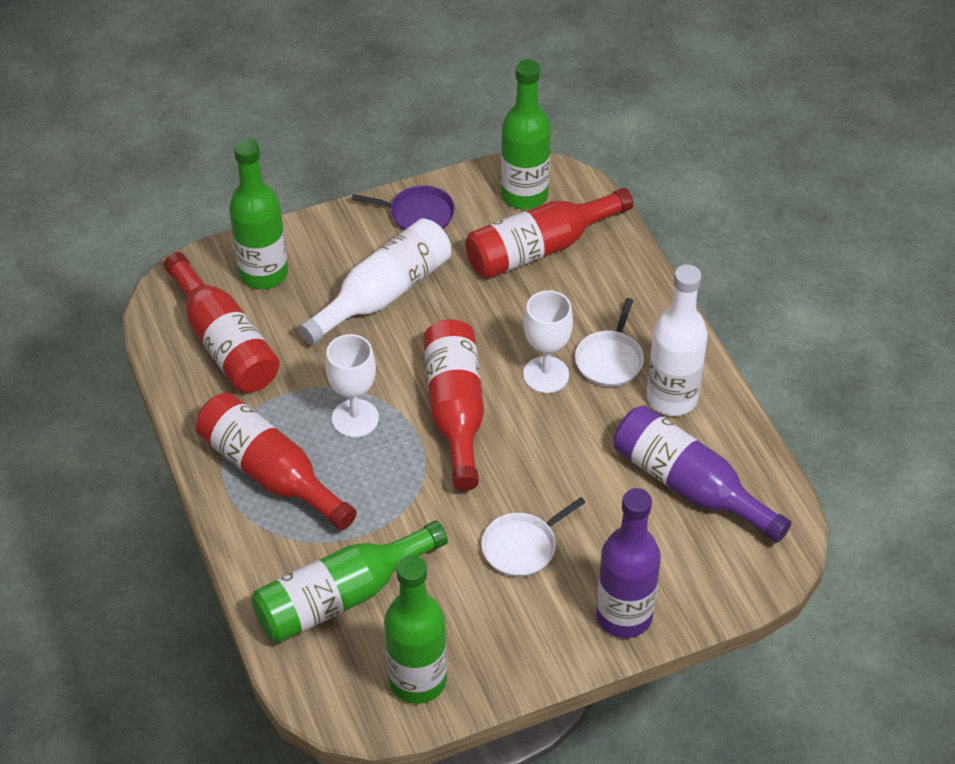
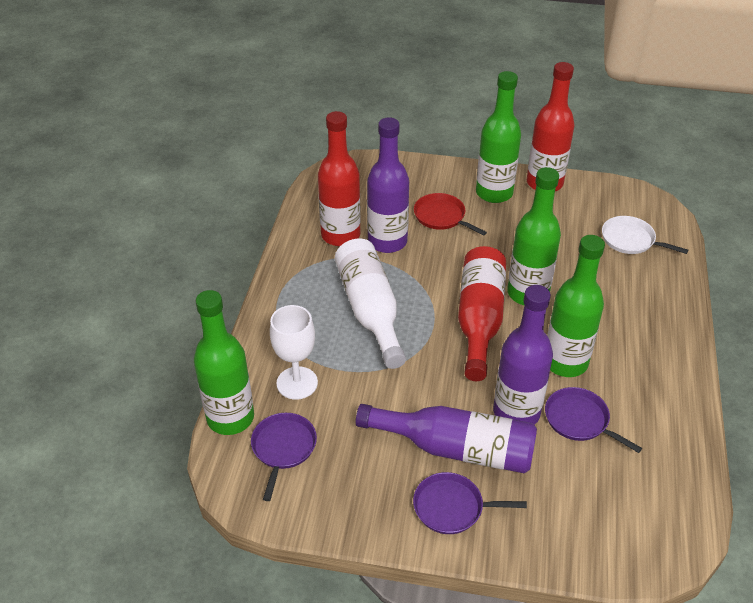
purple bottle: 2 -> 3
purple pan: 1 -> 3
red bottle: 4 -> 3
red pan: 0 -> 1
white bottle: 2 -> 1
white goblet: 2 -> 1
white pan: 2 -> 1

